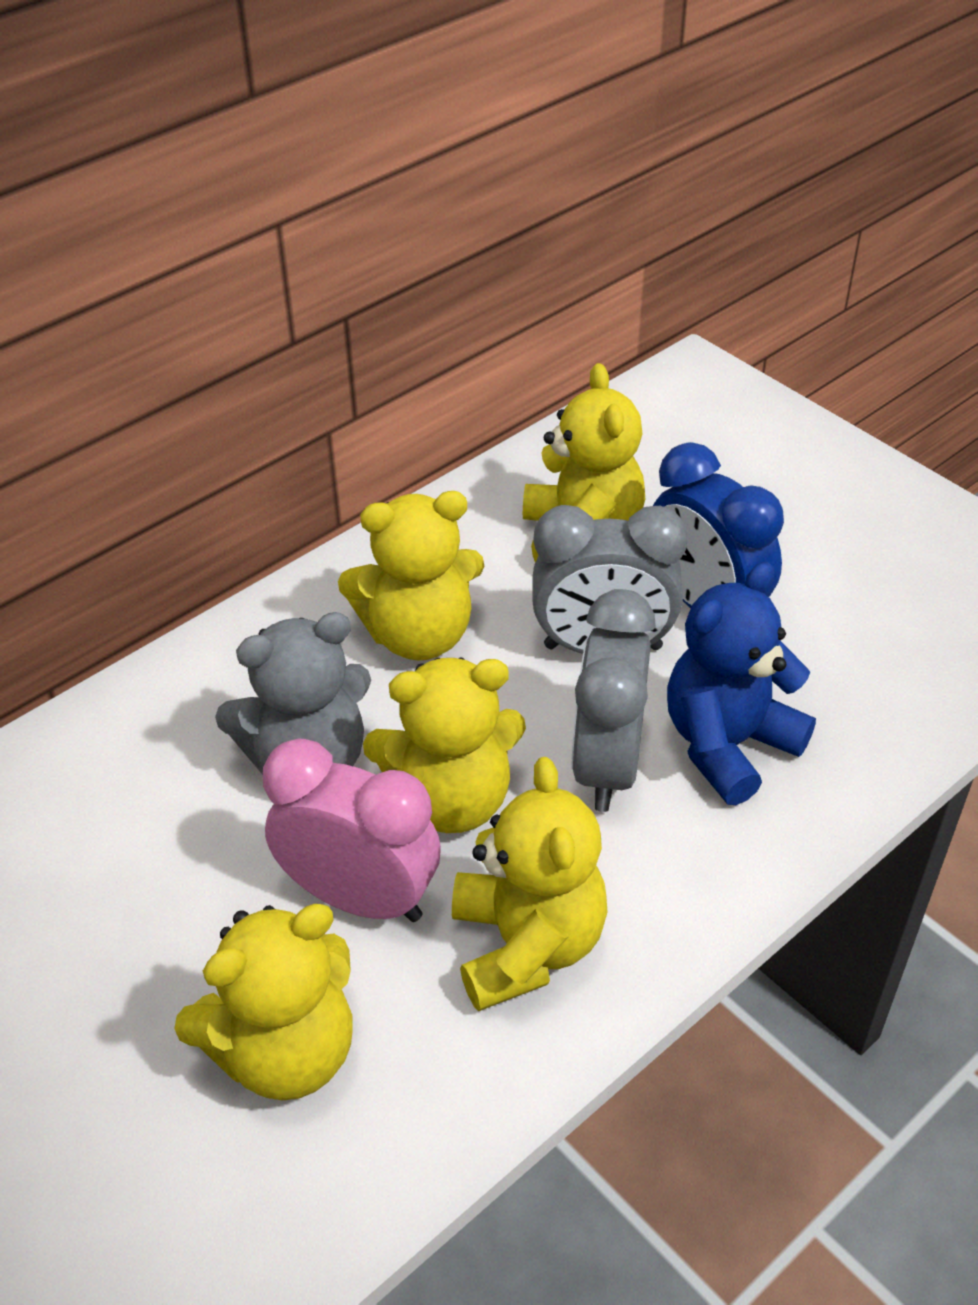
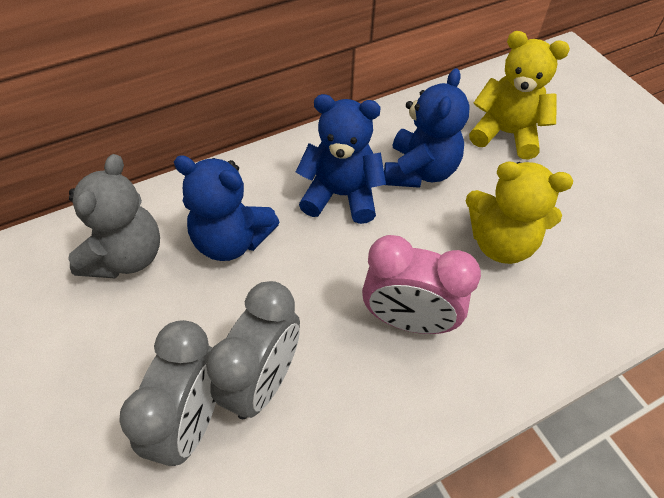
blue clock: 1 -> 0
blue teddy bear: 1 -> 3
yellow teddy bear: 5 -> 2

